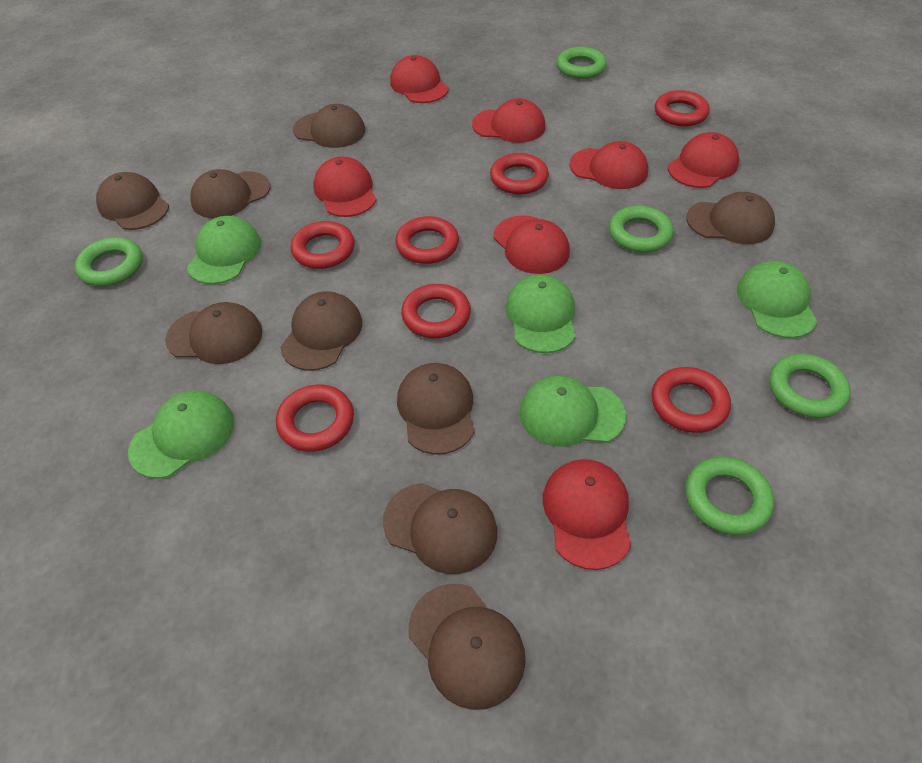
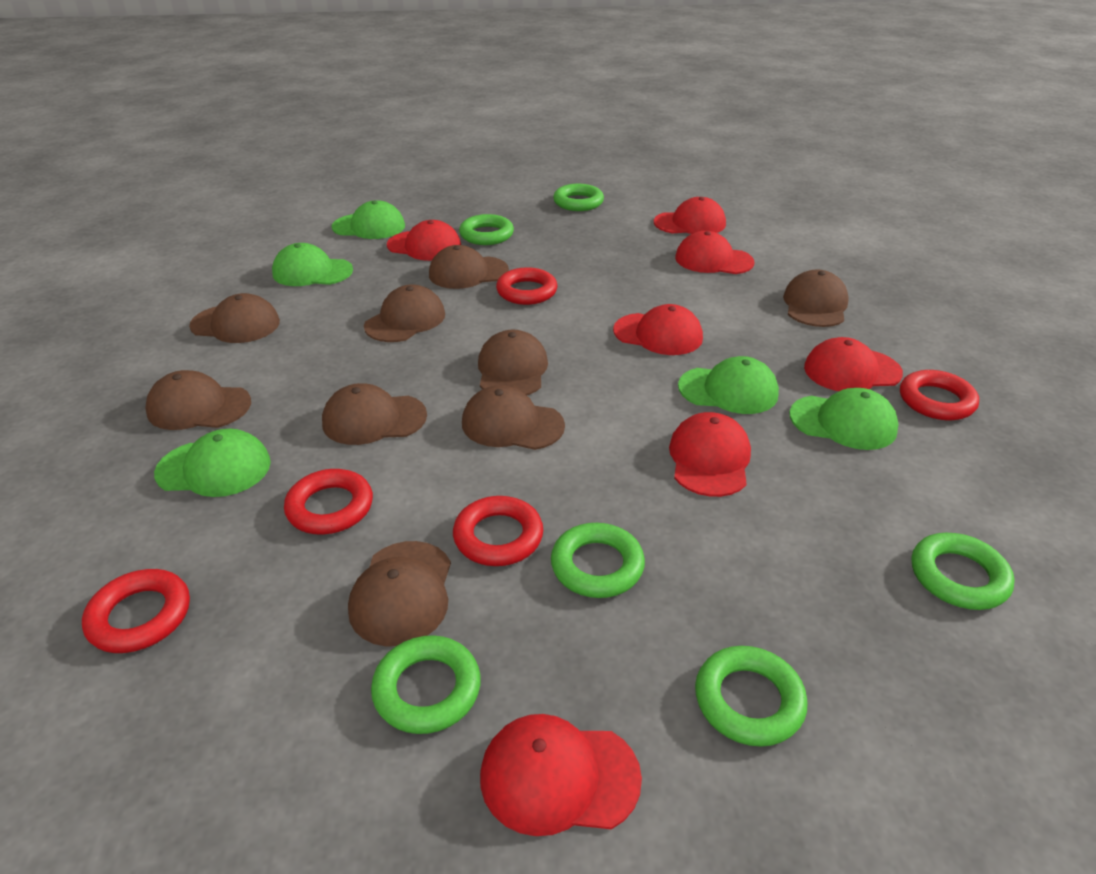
green ring: 5 -> 6
red ring: 7 -> 5

